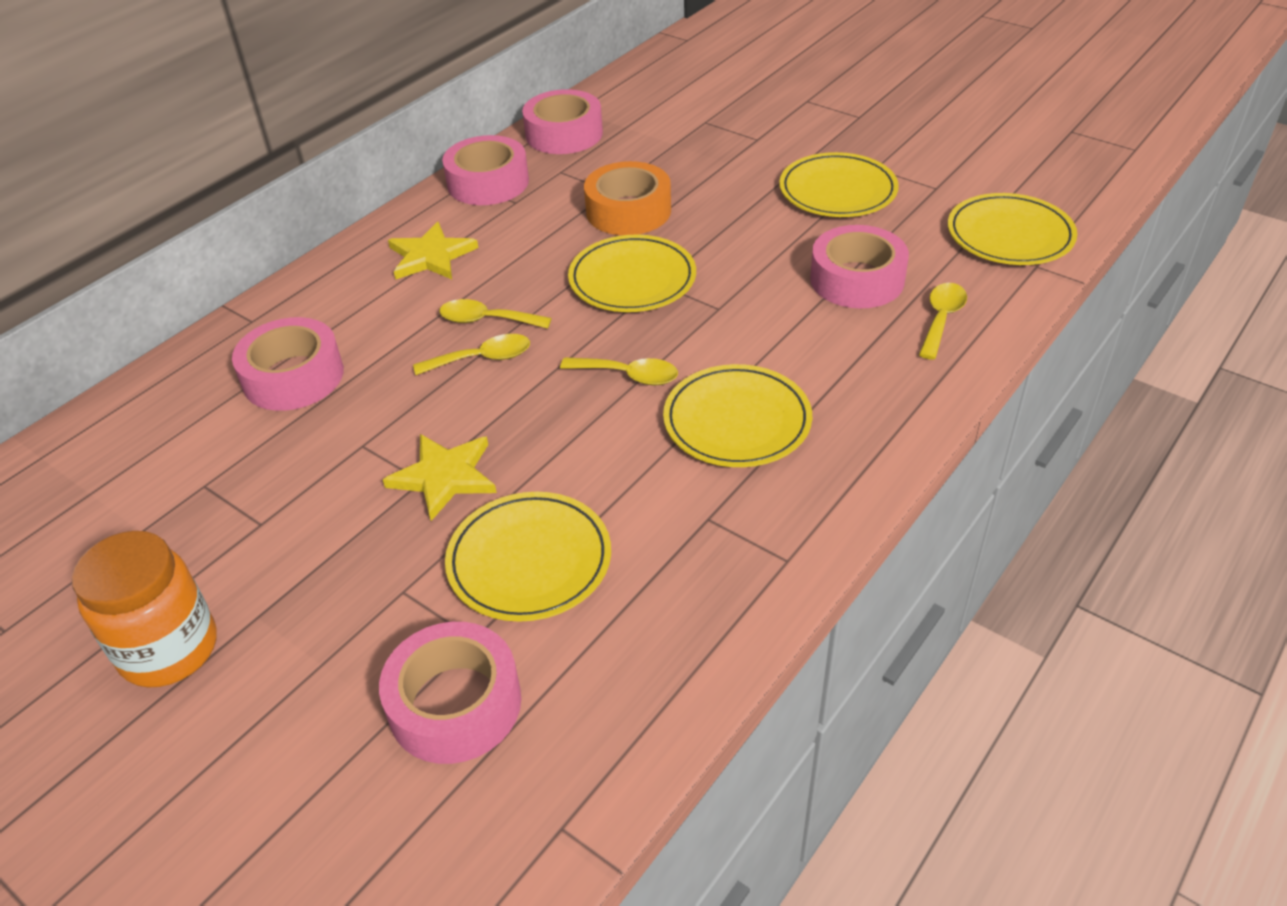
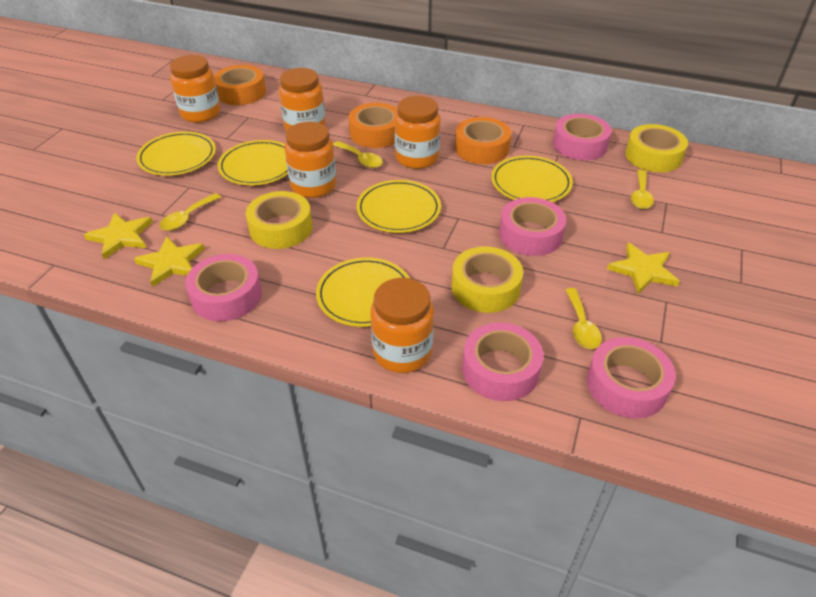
orange jar: 1 -> 5
orange tape: 1 -> 3
yellow star: 2 -> 3
yellow tape: 0 -> 3

